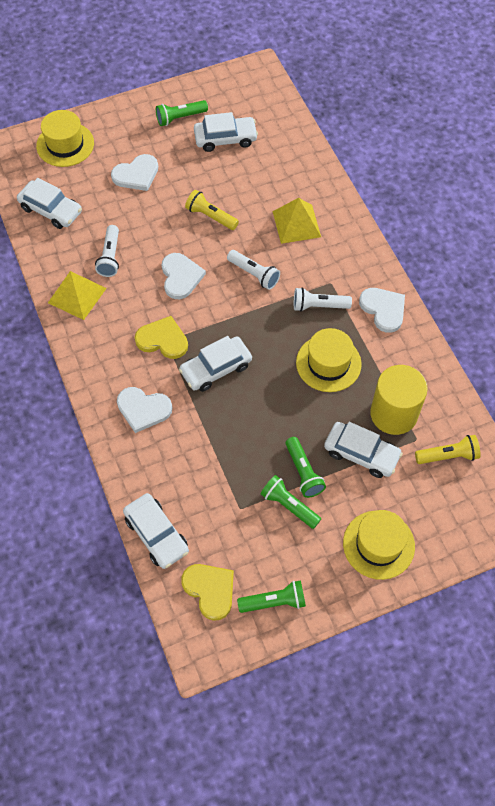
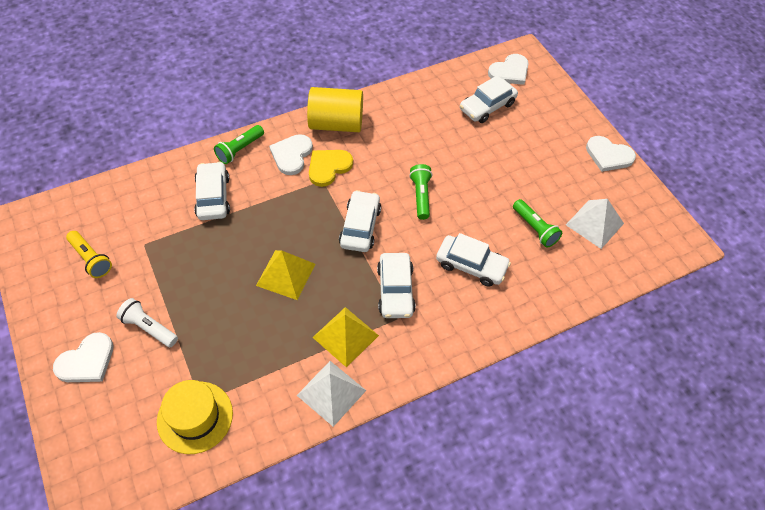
green flashlight: 4 -> 3
white flashlight: 3 -> 1
white pyramid: 0 -> 2
yellow flashlight: 2 -> 1
yellow hat: 3 -> 1
yellow heart: 2 -> 1

